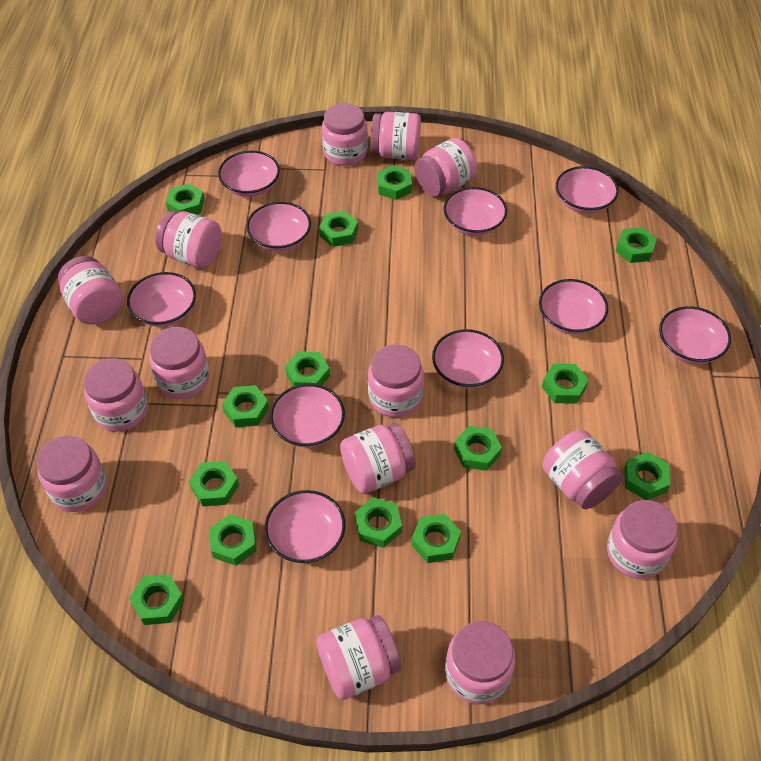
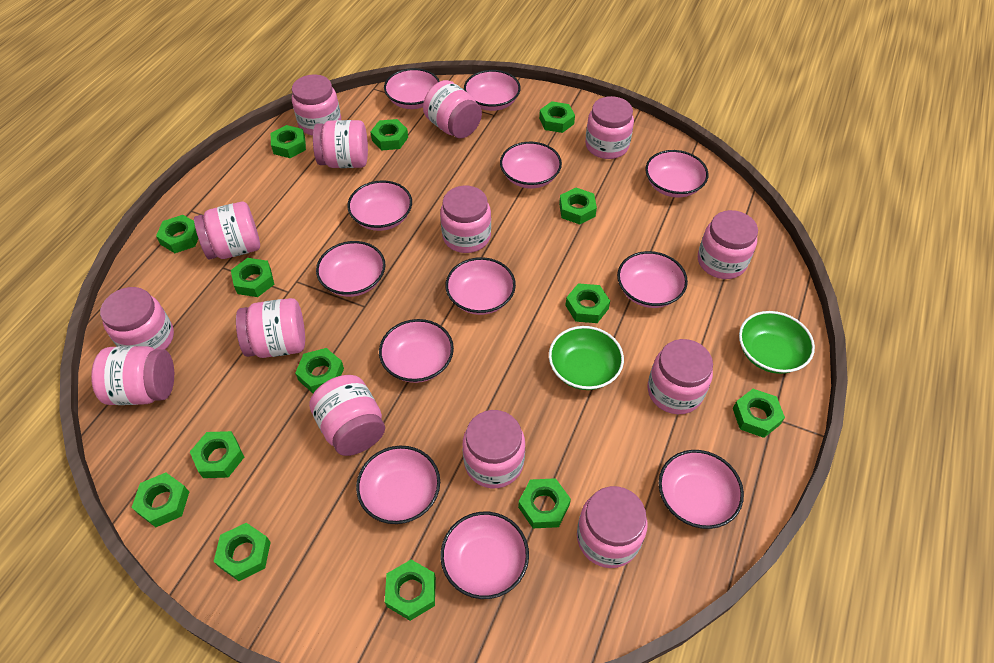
green bowl: 0 -> 2
pink bowl: 10 -> 12

